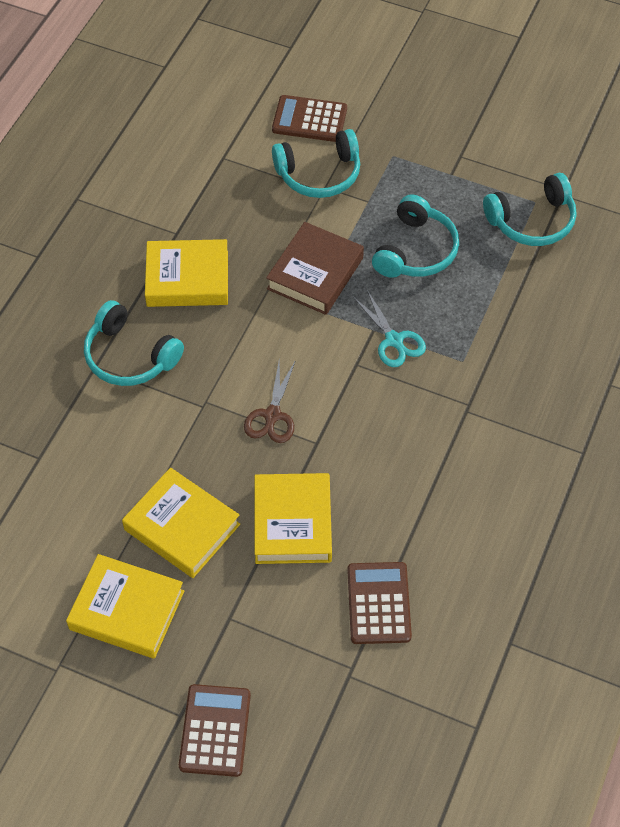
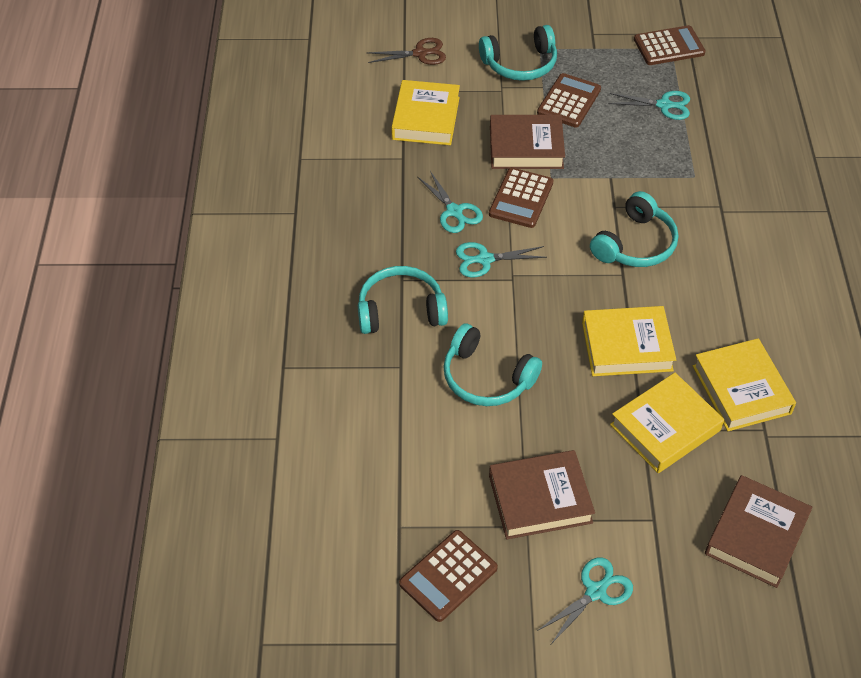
brown book: 1 -> 3
brown calculator: 3 -> 4
turquoise scissors: 1 -> 4

